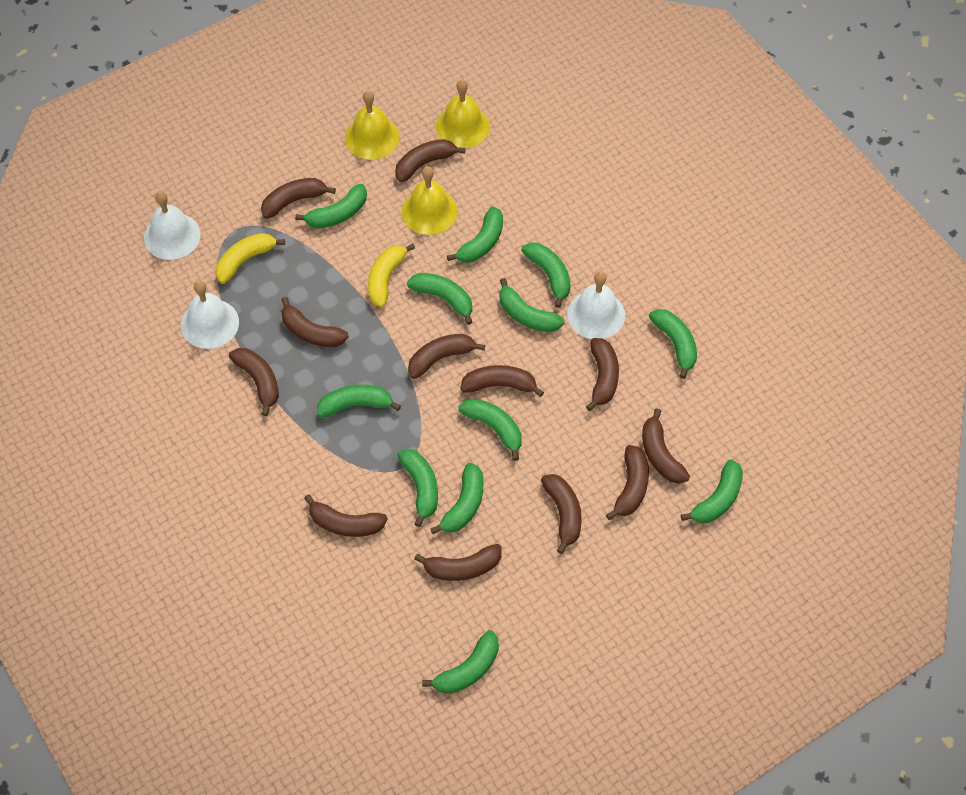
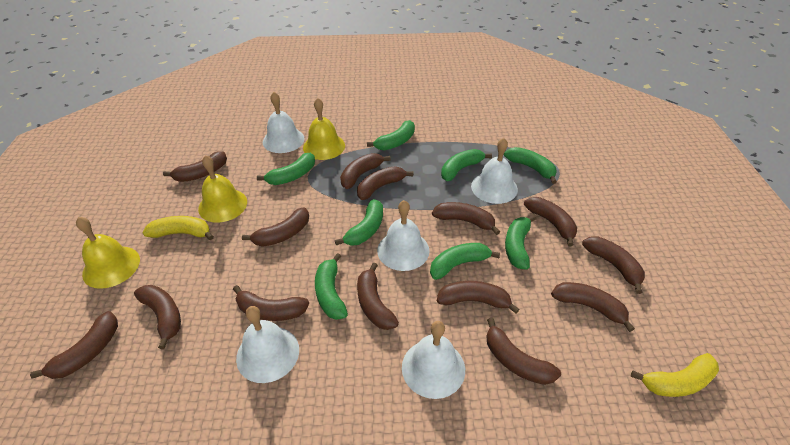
brown banana: 12 -> 14
green banana: 12 -> 8
white bell: 3 -> 5

